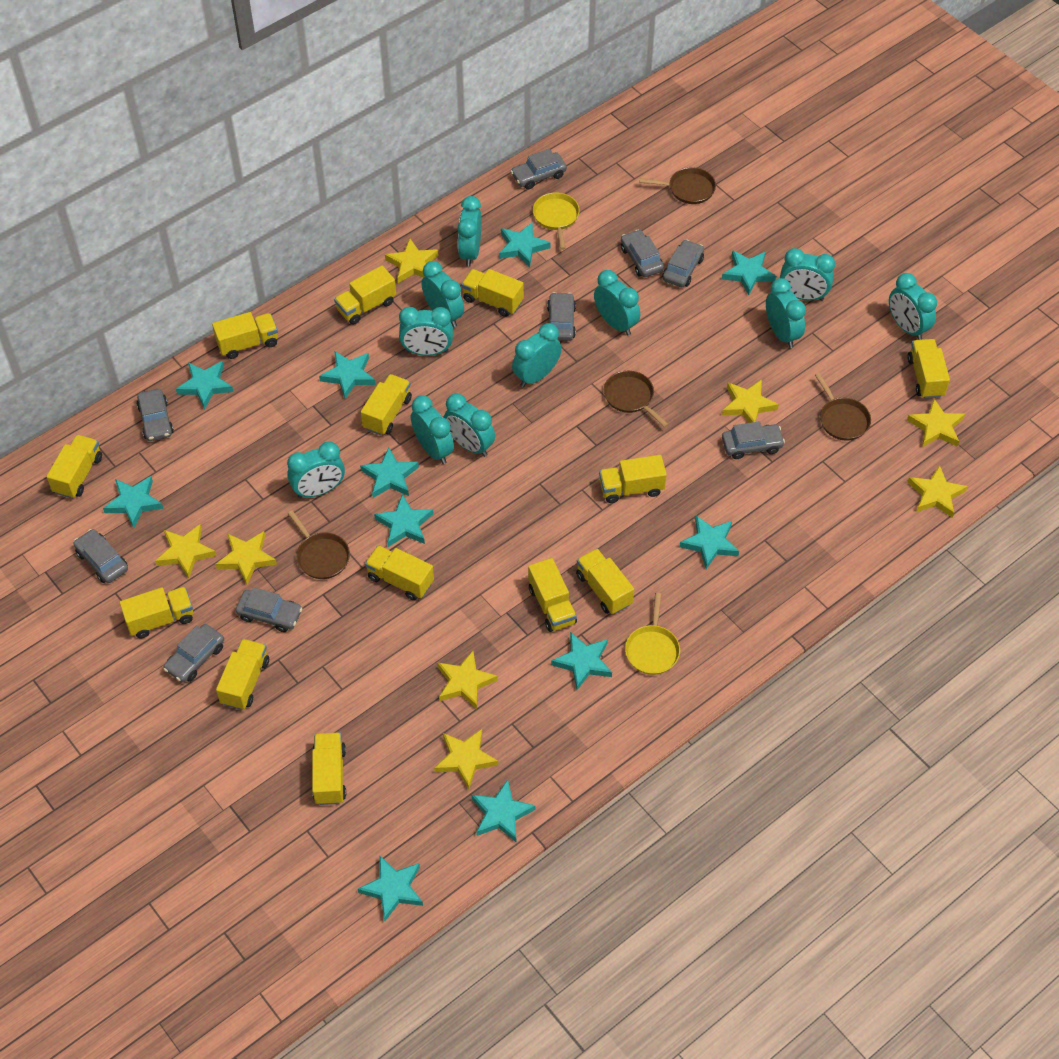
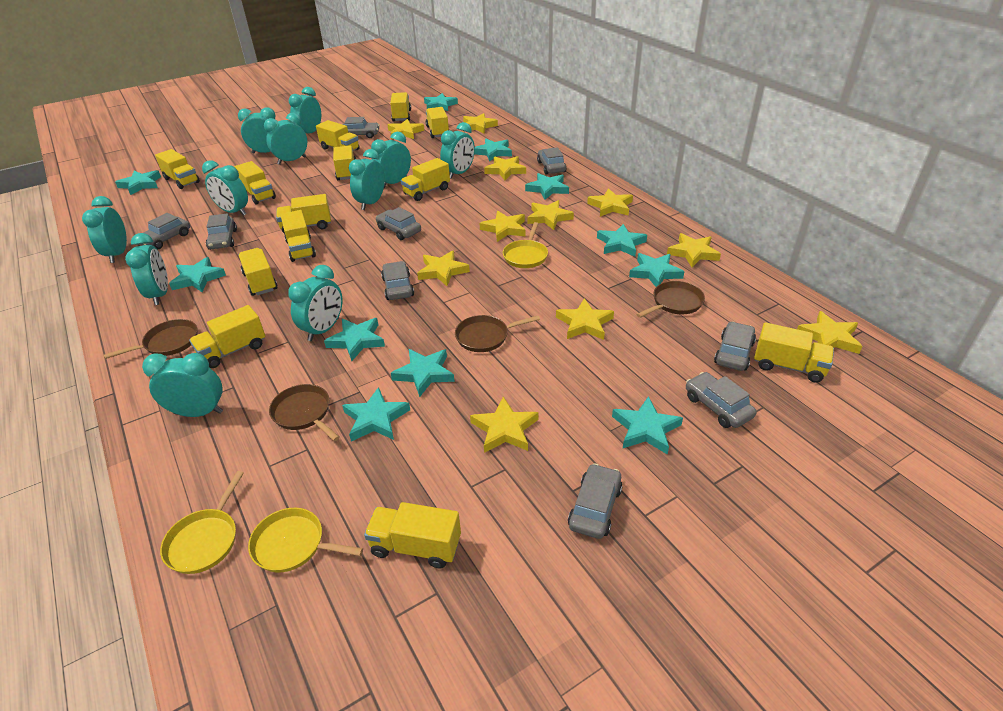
yellow pan: 2 -> 3
yellow star: 8 -> 11

